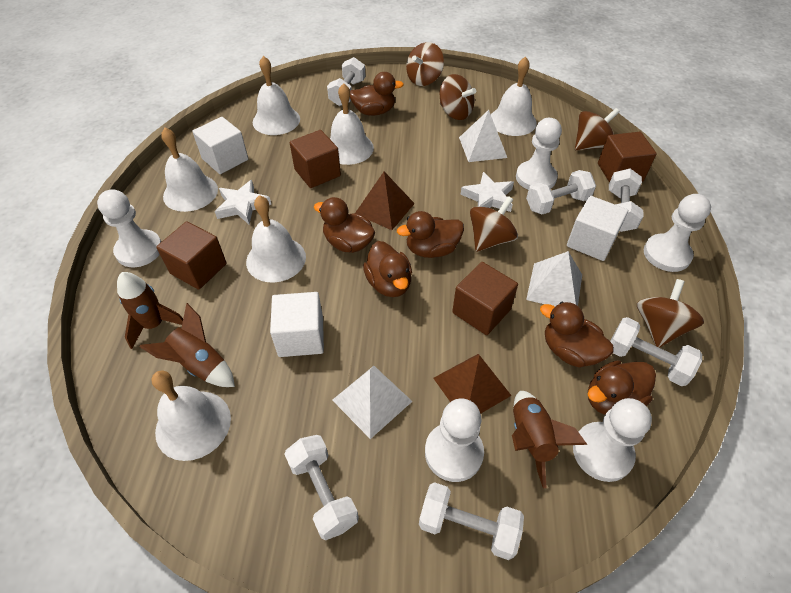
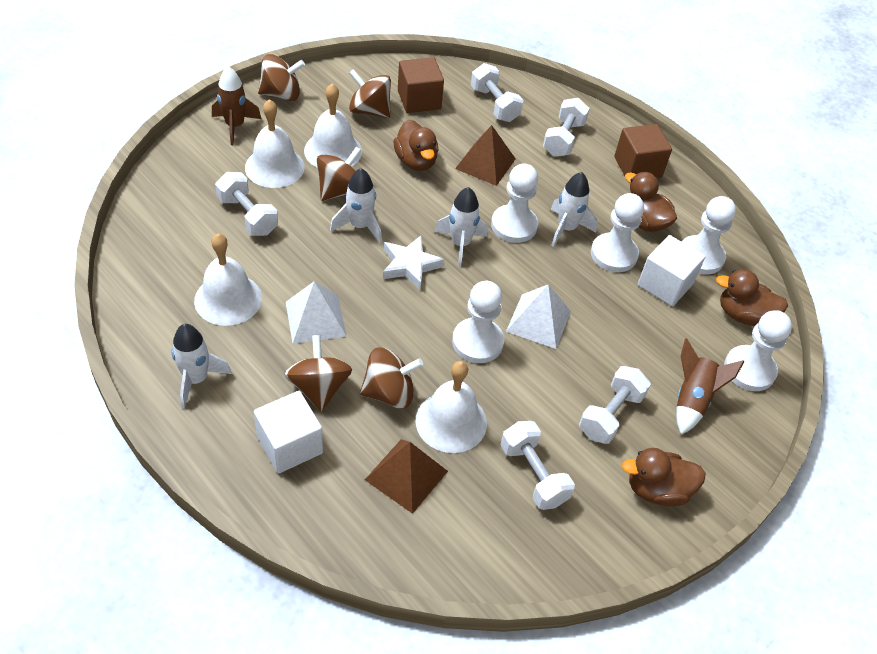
brown cube: 4 -> 2
brown duck: 6 -> 4
brown rocket: 3 -> 2
white bell: 6 -> 4
white cube: 3 -> 2
white dumbbell: 6 -> 5
white pyramid: 3 -> 2
white rocket: 0 -> 4
white star: 2 -> 1

